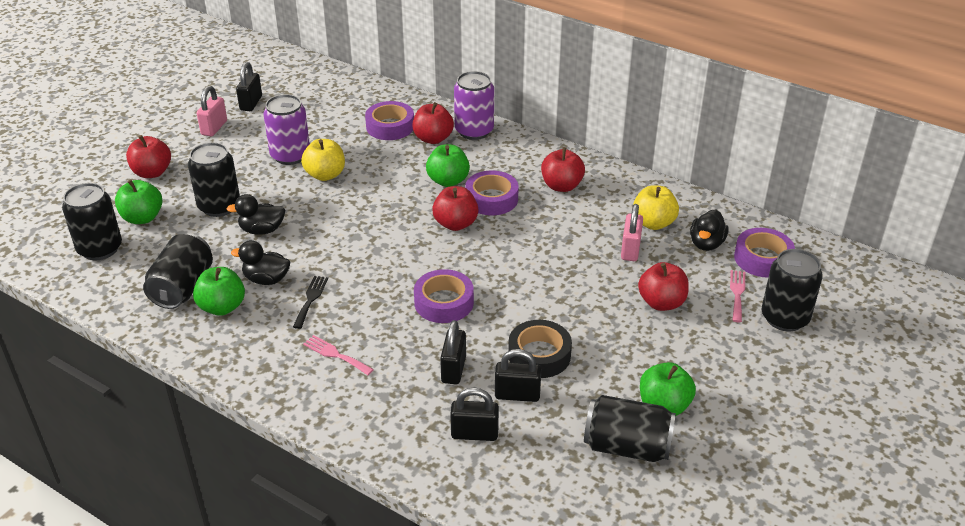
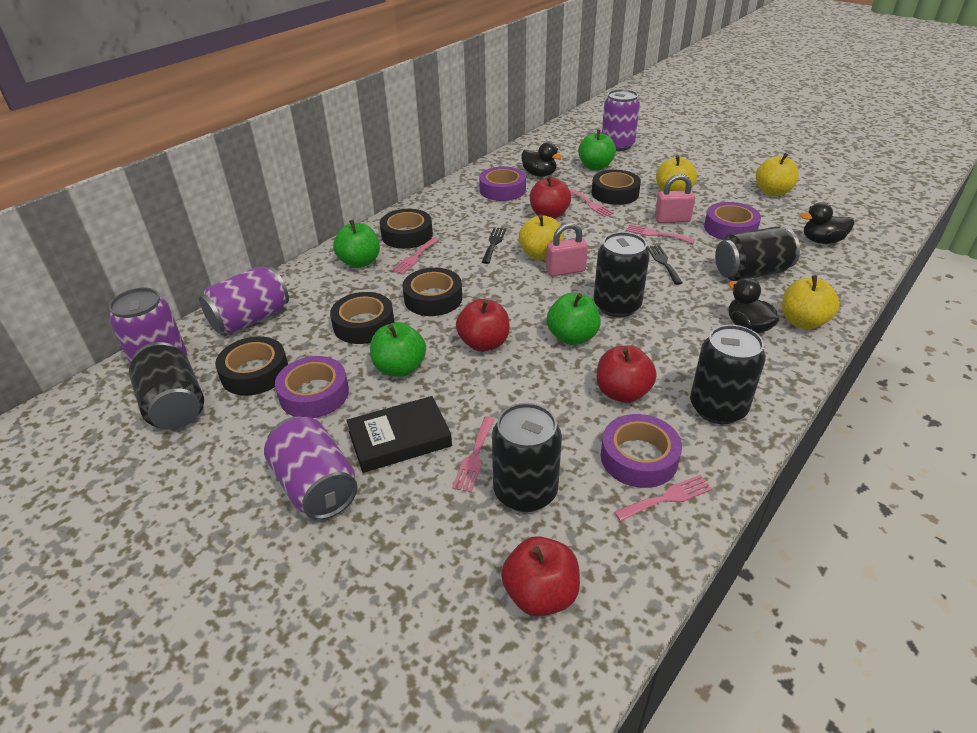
black book: 0 -> 1
black fork: 1 -> 2
black padlock: 4 -> 0
black tape: 1 -> 5
pink fork: 2 -> 5
purple can: 2 -> 4
red apple: 5 -> 4
yellow apple: 2 -> 4

